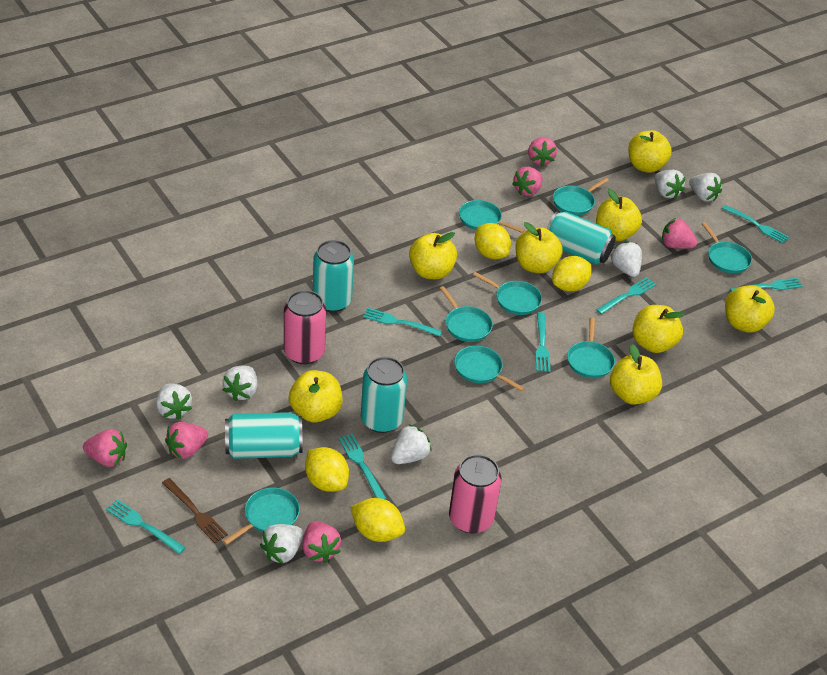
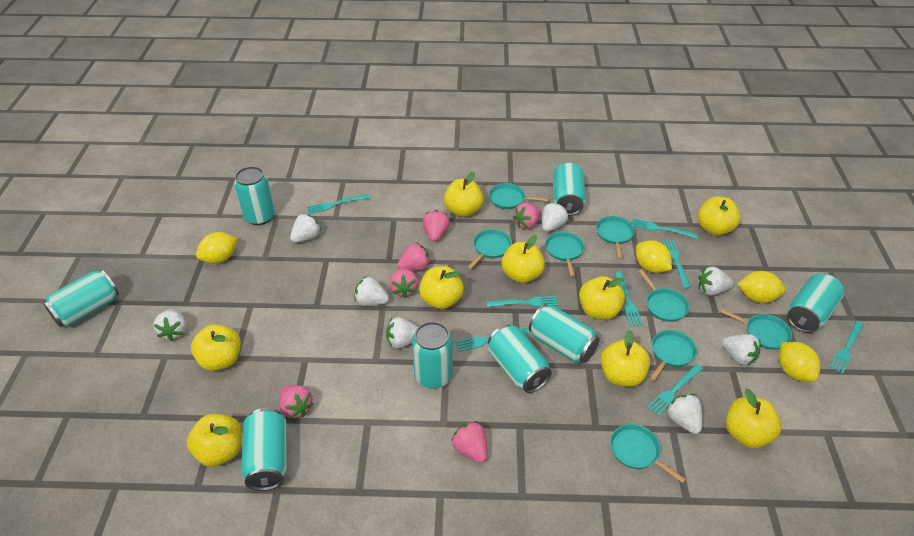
brown fork: 1 -> 0
pink can: 2 -> 0
turquoise can: 4 -> 8
turquoise fork: 7 -> 8
white strawberry: 7 -> 8
yellow apple: 8 -> 9

